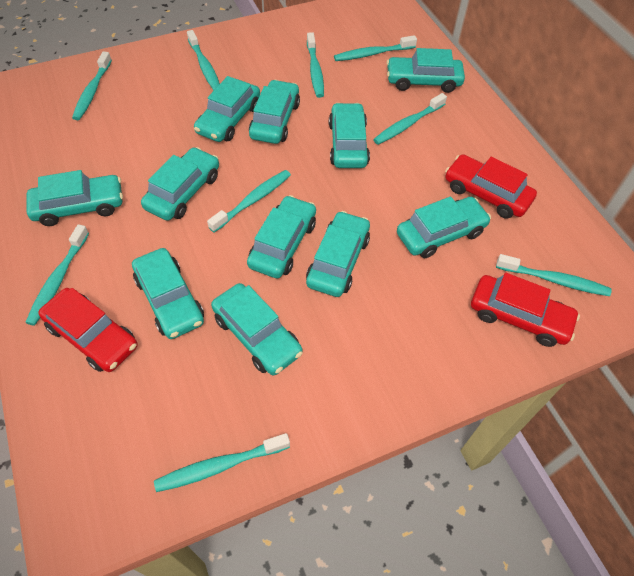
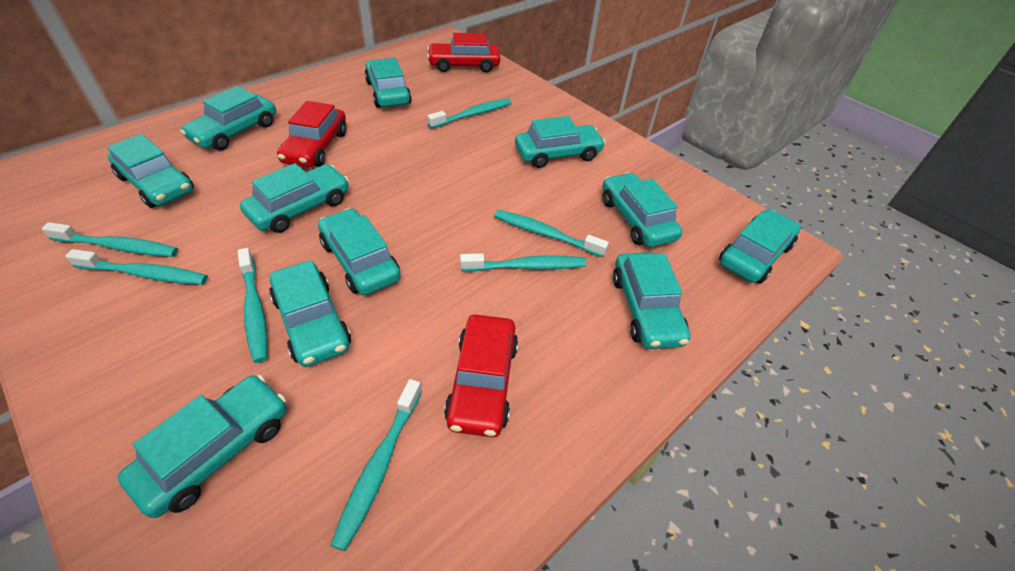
turquoise toothbrush: 9 -> 7

